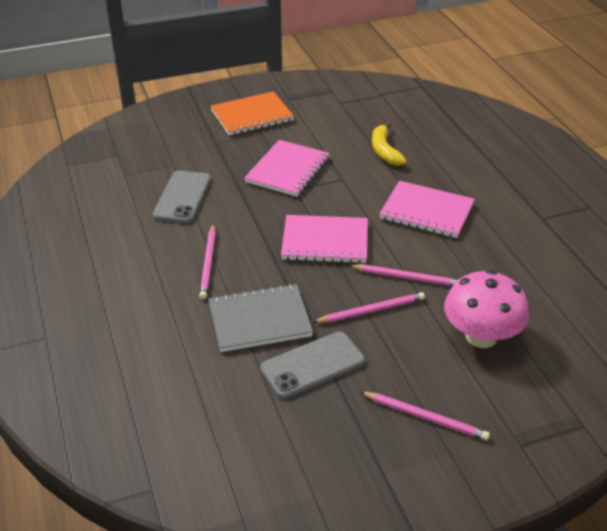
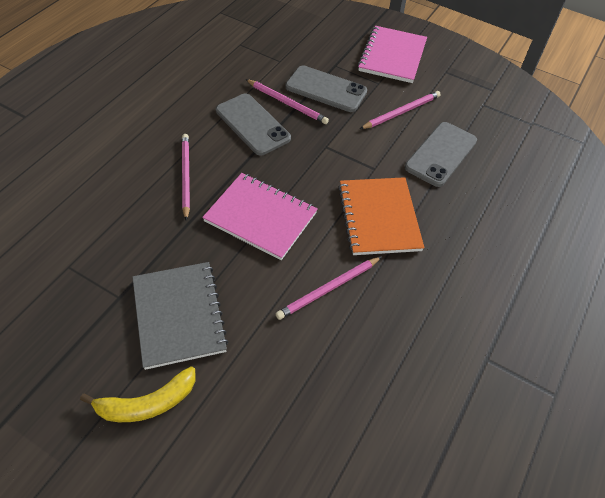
grey phone: 2 -> 3
pink mushroom: 1 -> 0
pink notebook: 3 -> 2

